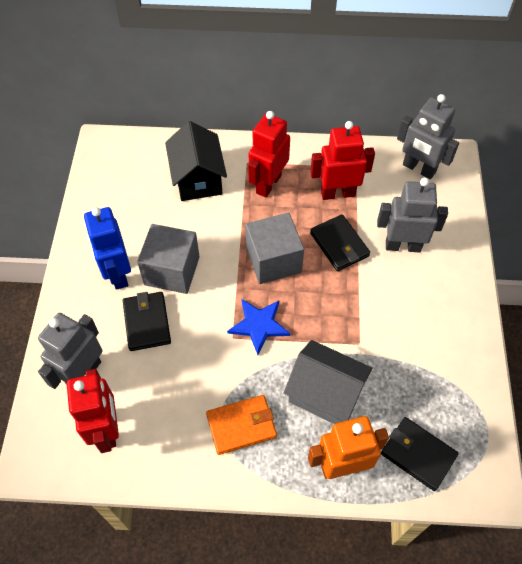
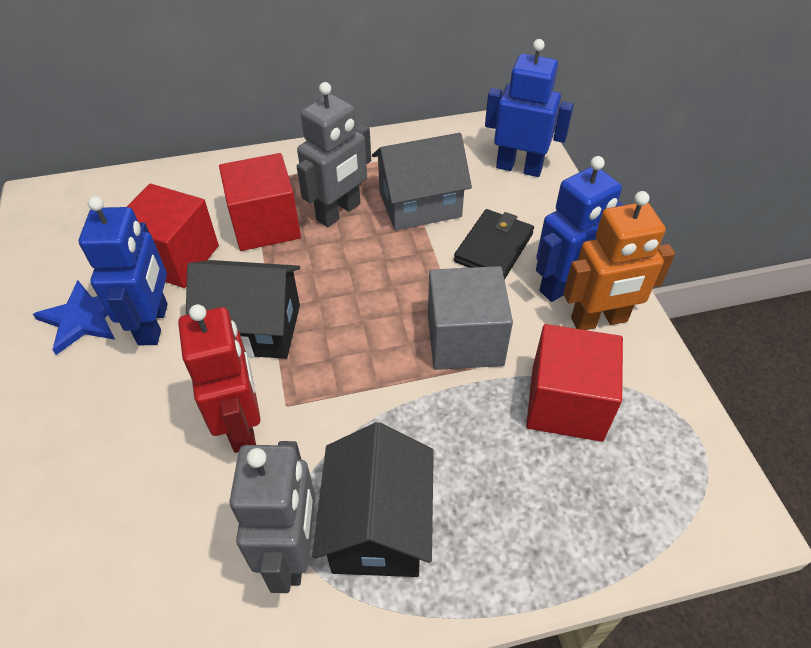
black house: 1 -> 2
black wallet: 3 -> 1
blue robot: 1 -> 3
grey cube: 2 -> 1
grey robot: 3 -> 2
orange wallet: 1 -> 0
red cube: 0 -> 3
red robot: 3 -> 1

